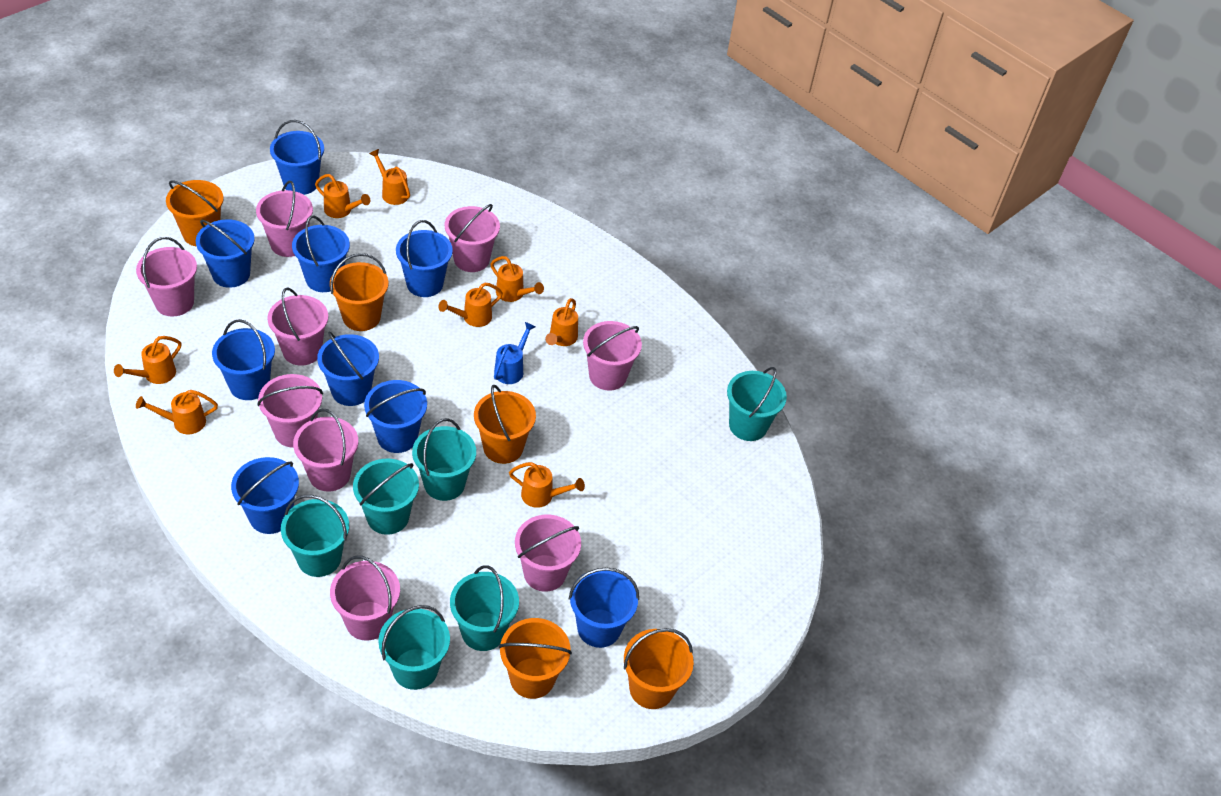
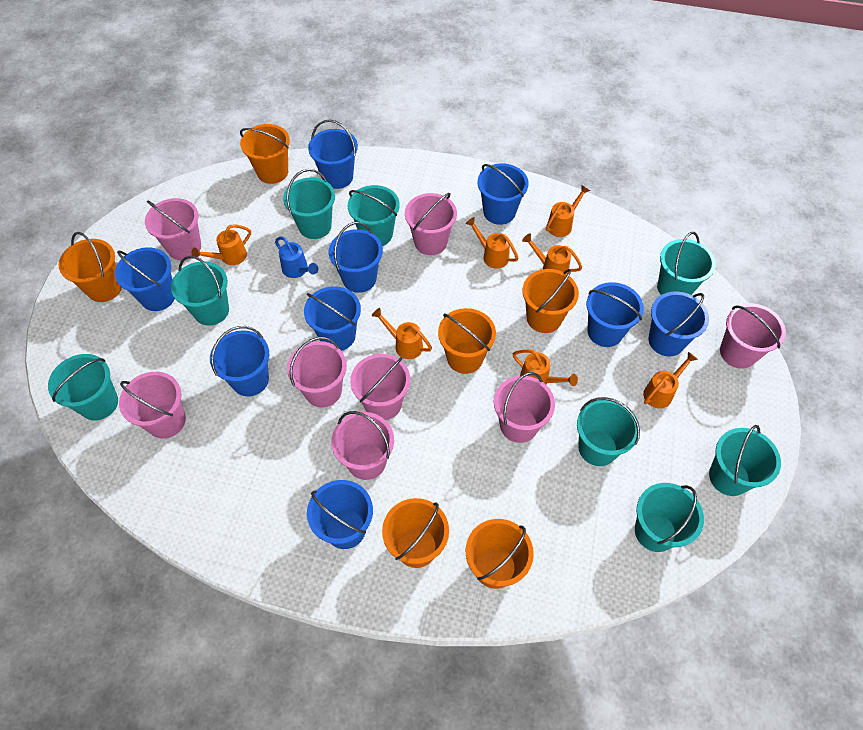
orange bucket: 5 -> 6
orange watering can: 8 -> 7
pink bucket: 9 -> 8
turquoise bucket: 6 -> 8

